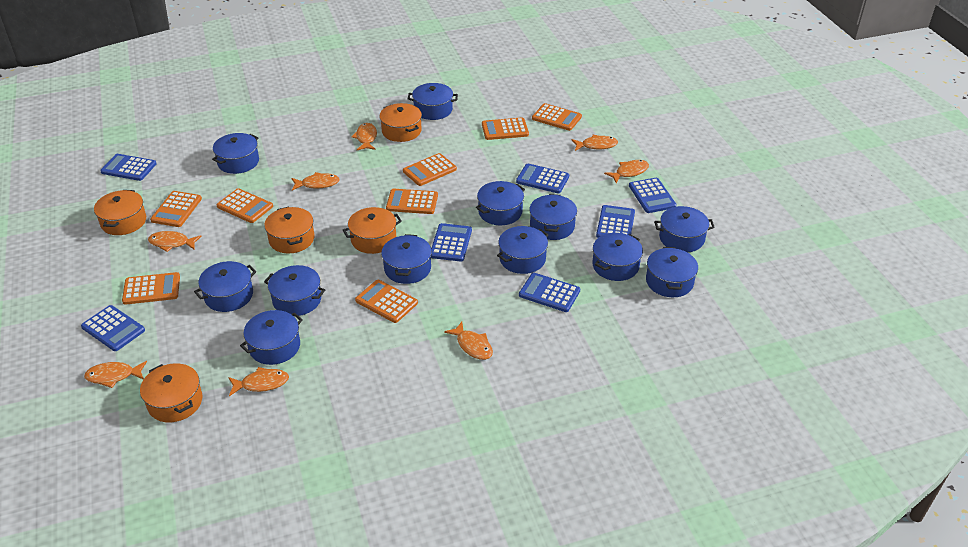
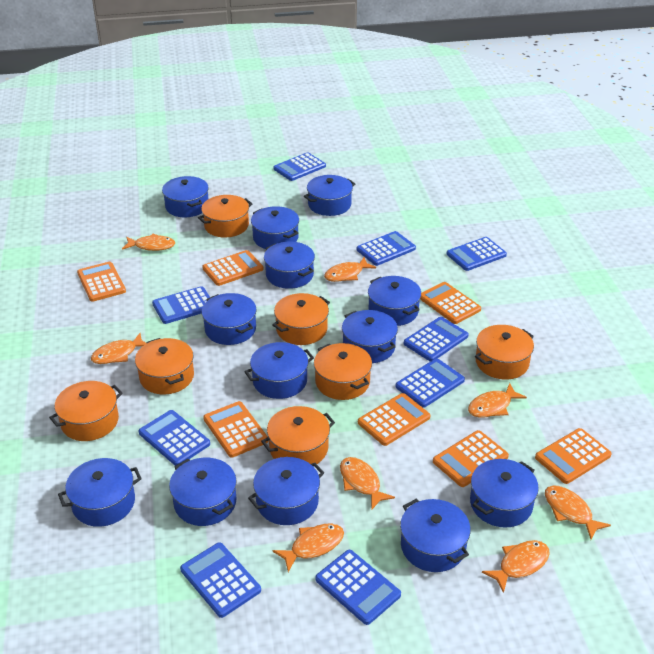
blue calculator: 7 -> 9
blue pot: 12 -> 13
orange calculator: 8 -> 7
orange pot: 5 -> 7

